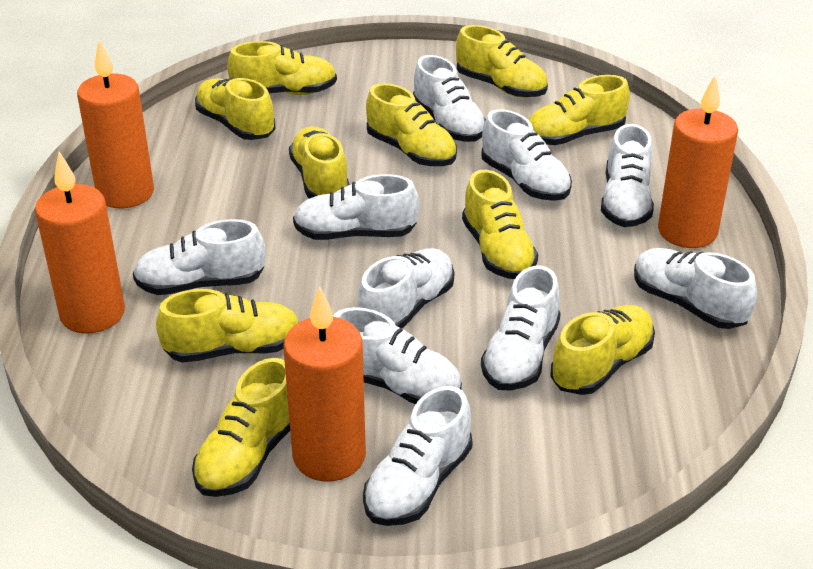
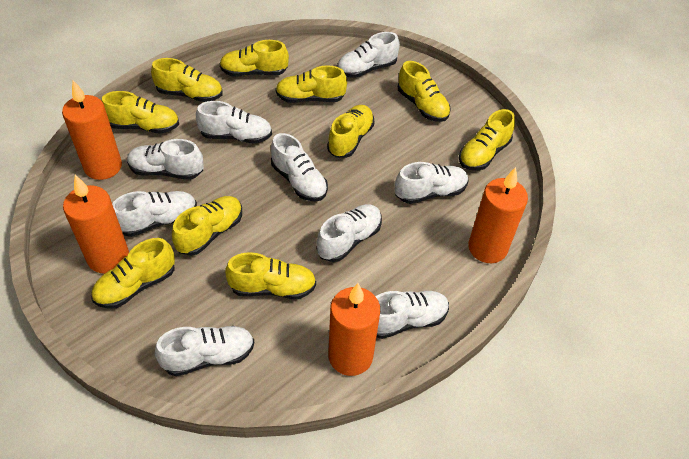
white shoe: 10 -> 9

